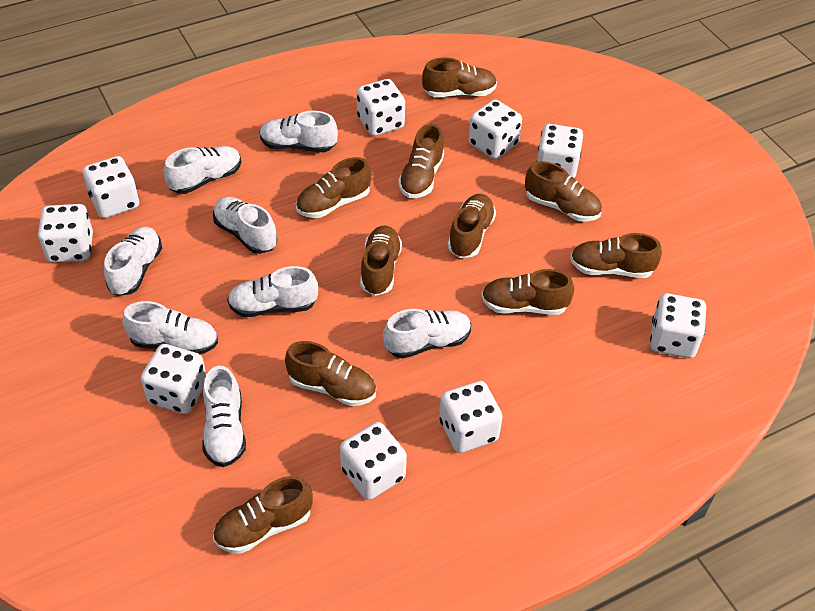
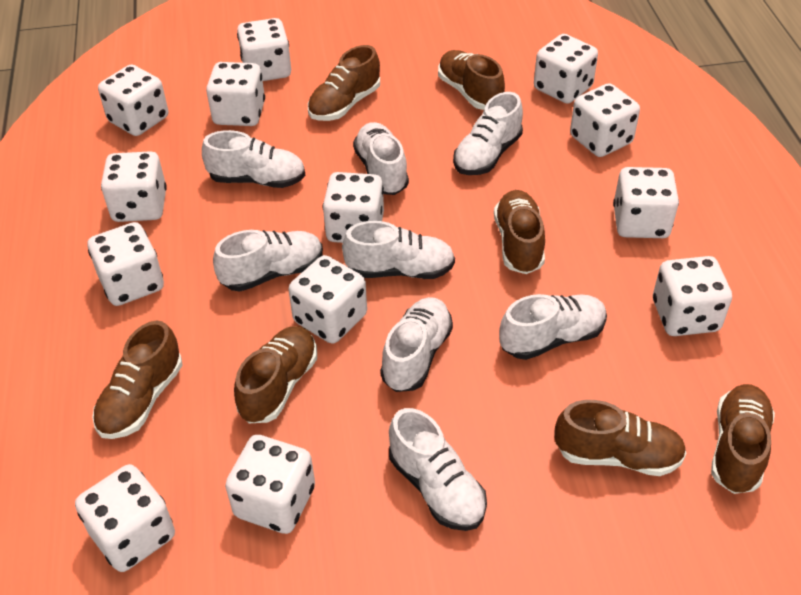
brown shoe: 10 -> 7
white dice: 9 -> 13

